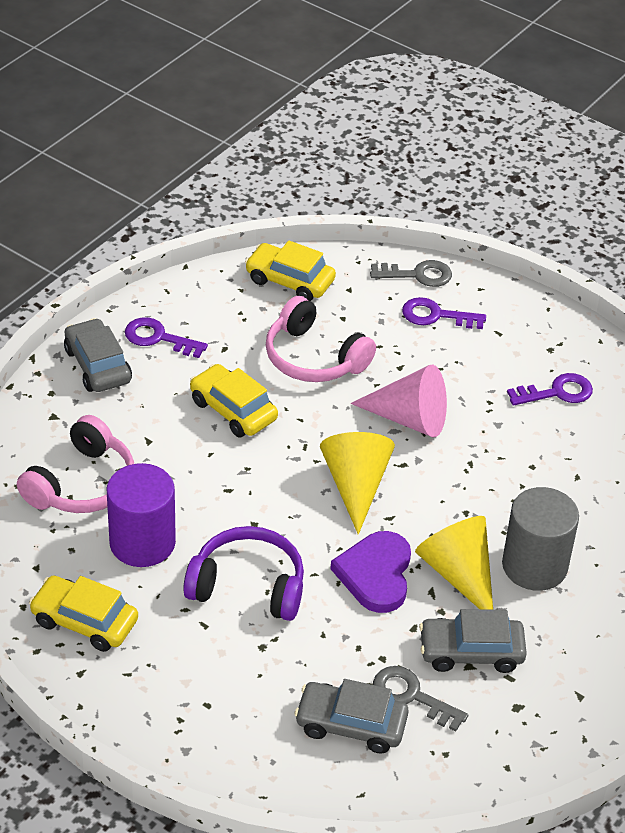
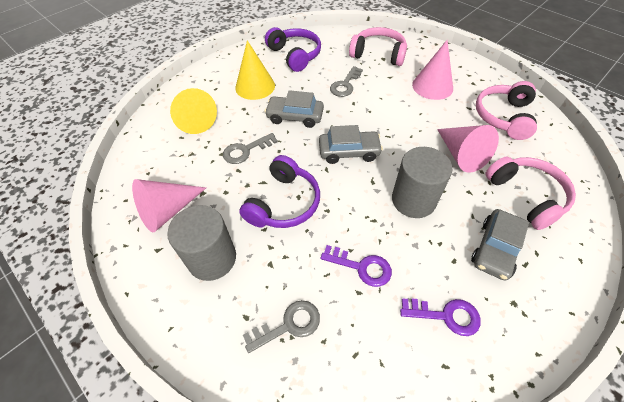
grey cylinder: 1 -> 2
grey key: 2 -> 3
pink cone: 1 -> 3
pink headphones: 2 -> 3
purple cylinder: 1 -> 0
purple headphones: 1 -> 2
purple heart: 1 -> 0
purple key: 3 -> 2
yellow car: 3 -> 0

